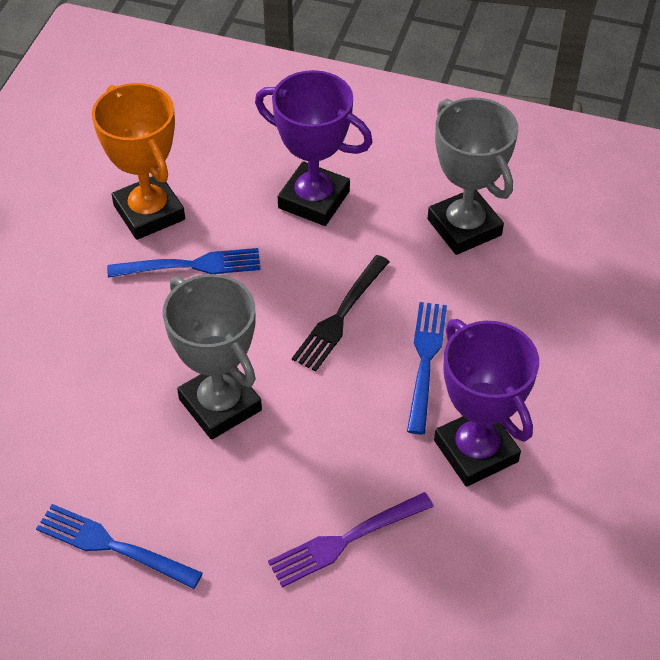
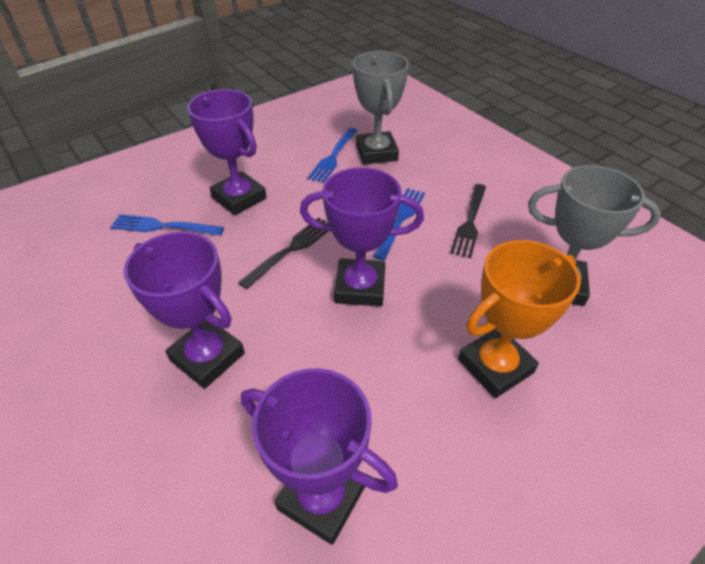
black fork: 1 -> 2
purple fork: 1 -> 0
purple trophy: 2 -> 4

